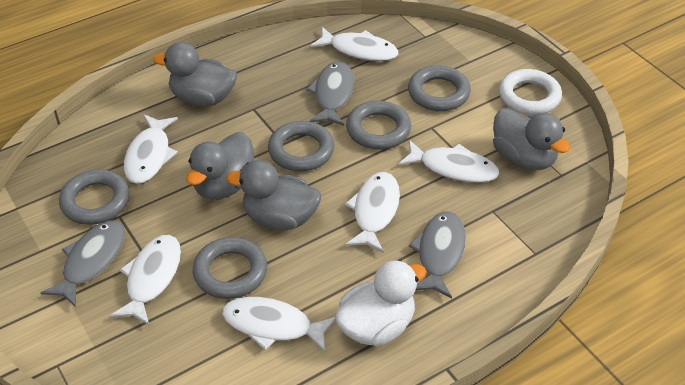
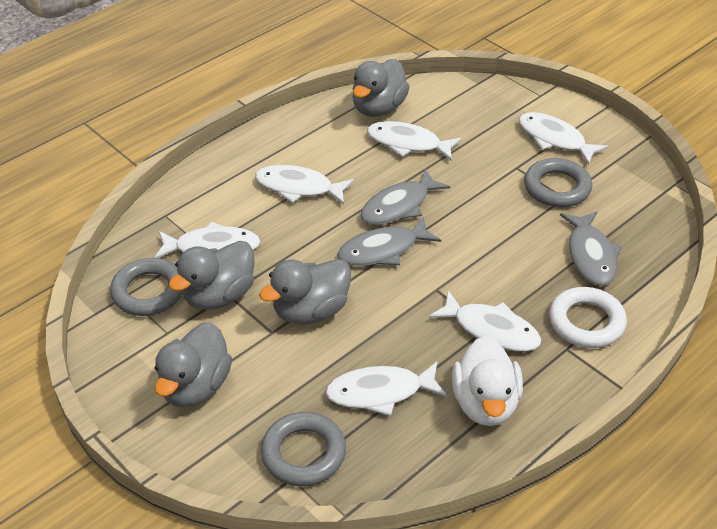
grey ring: 5 -> 3

